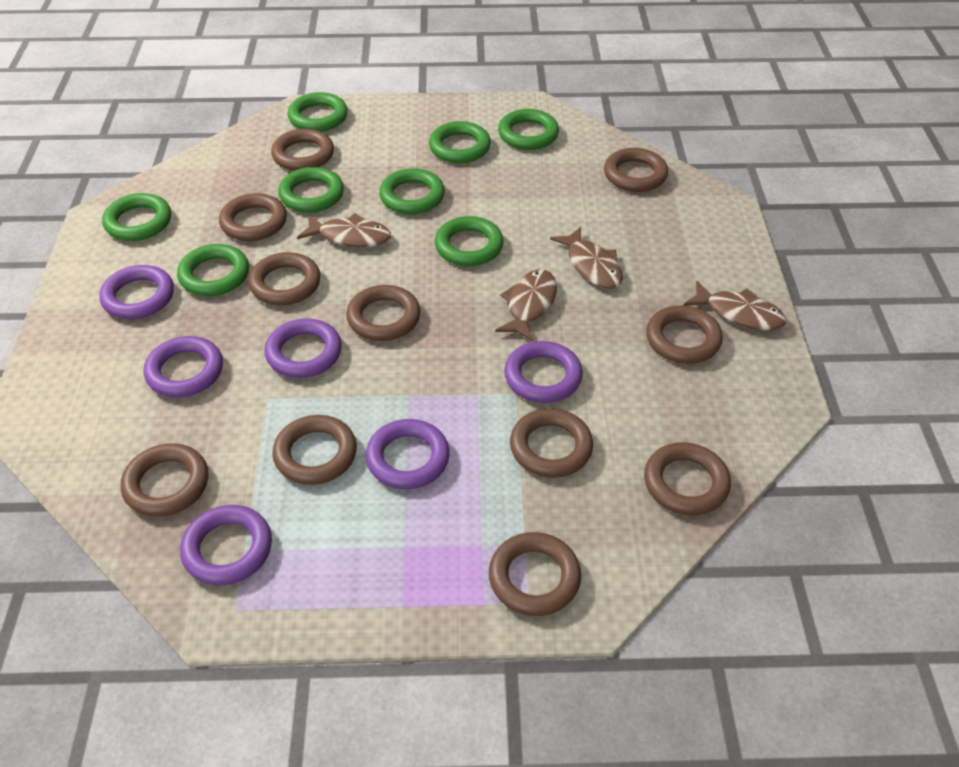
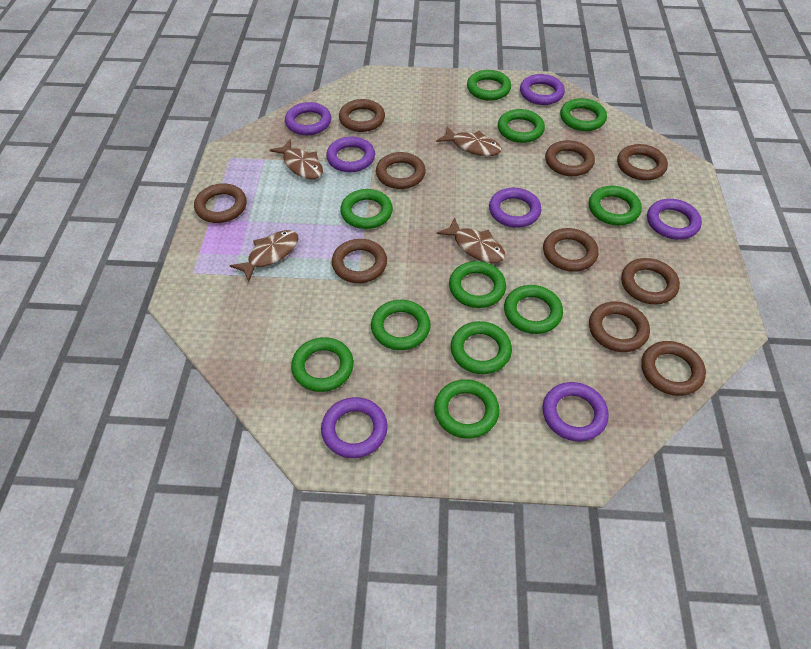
brown ring: 11 -> 10
green ring: 8 -> 11
purple ring: 6 -> 7

